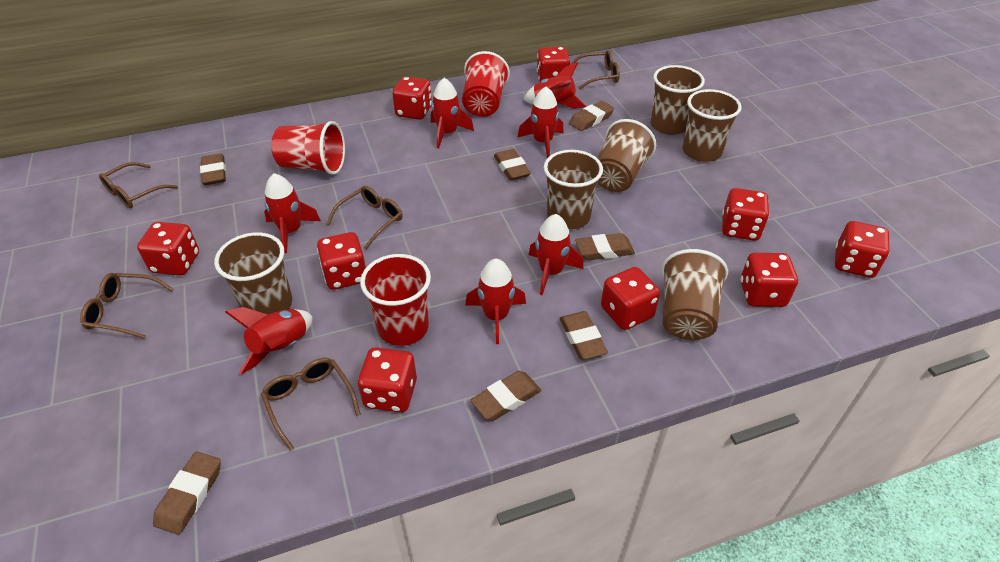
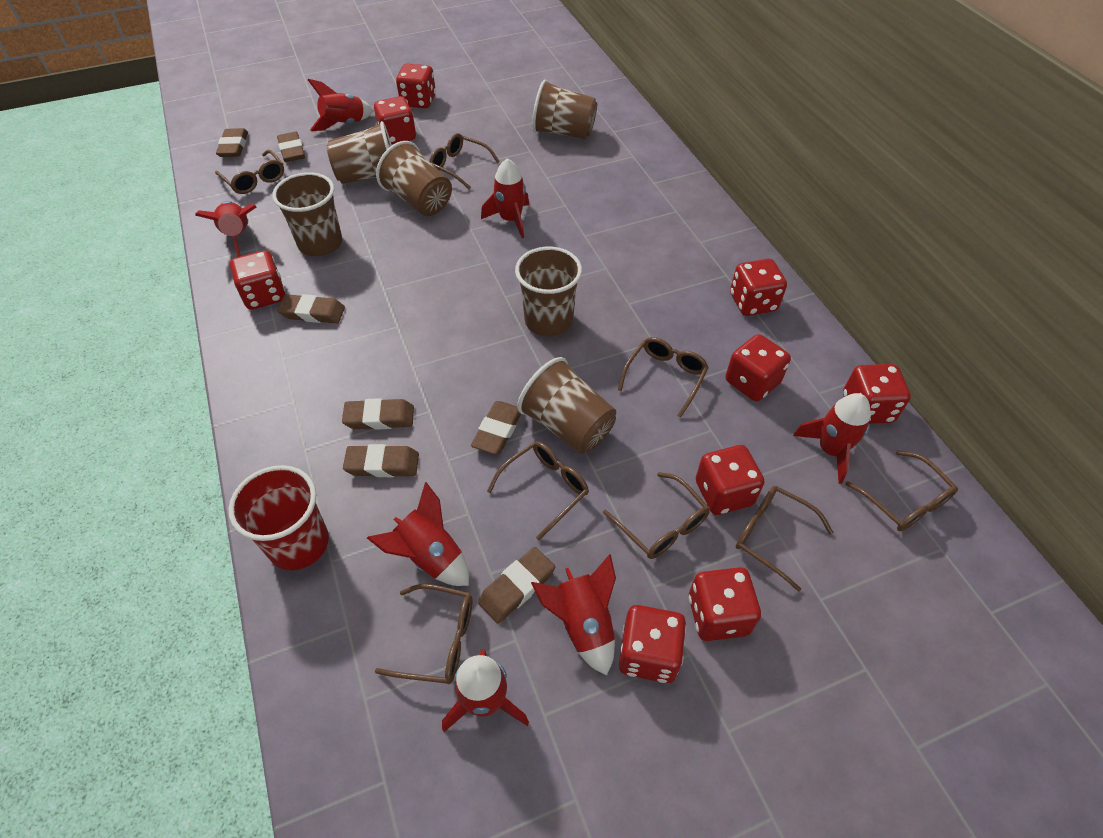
brown glasses: 5 -> 8
red cup: 3 -> 1

